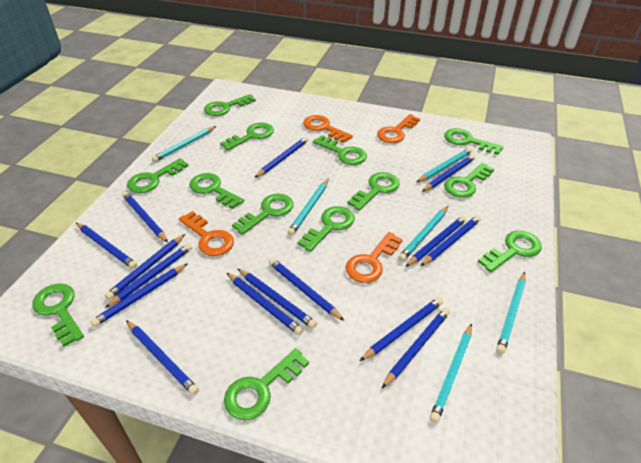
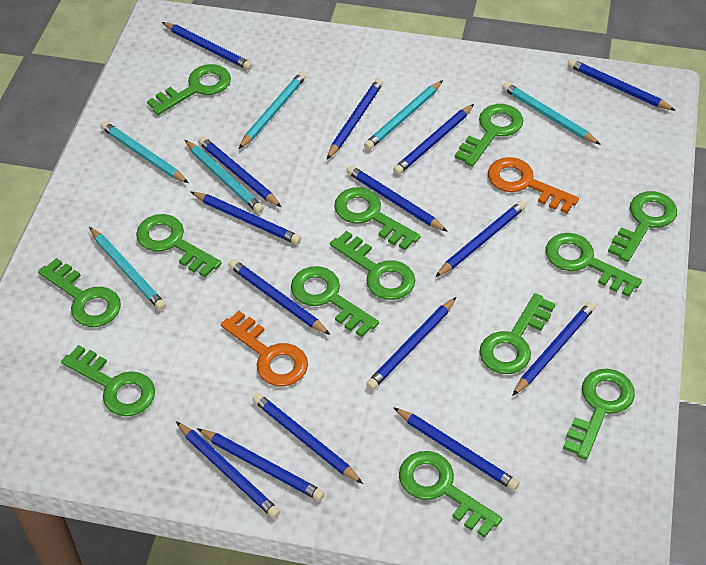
orange key: 4 -> 2

